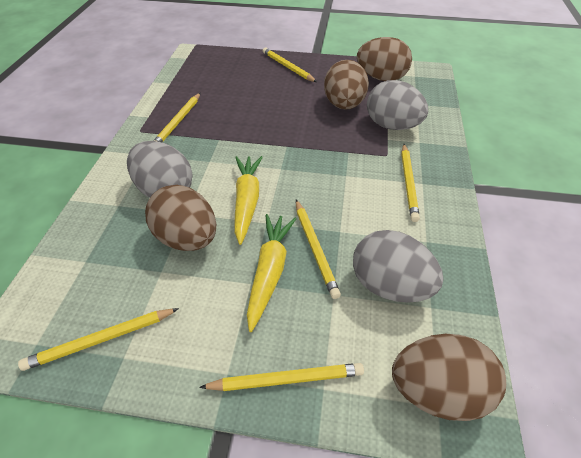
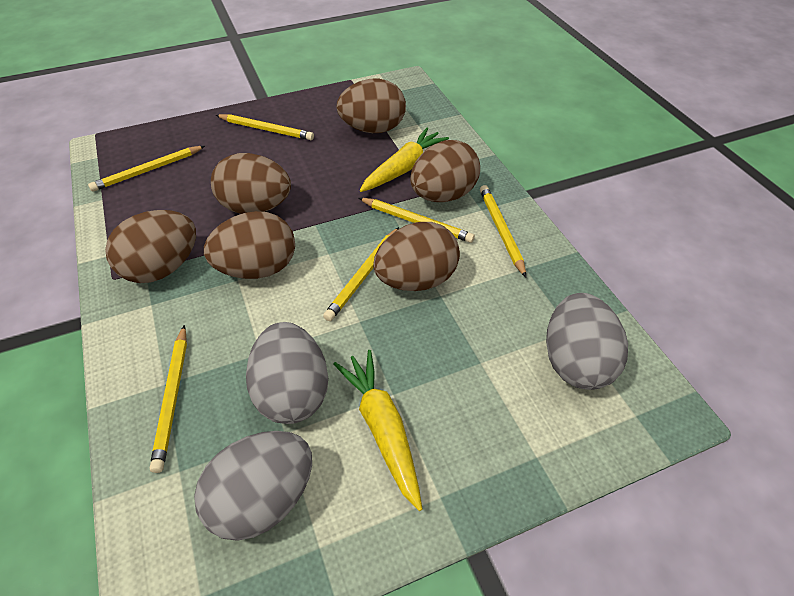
brown egg: 4 -> 6

